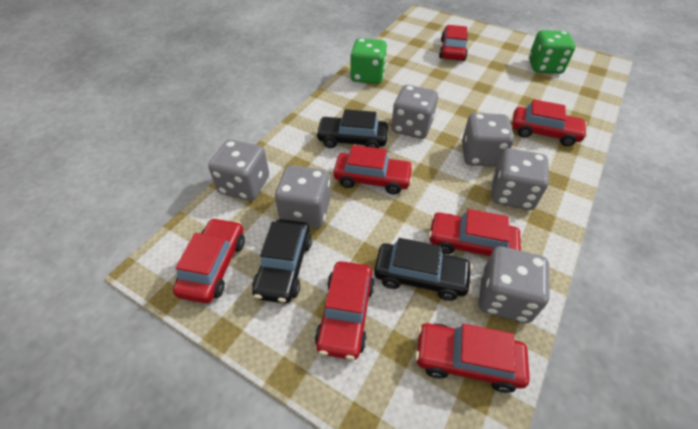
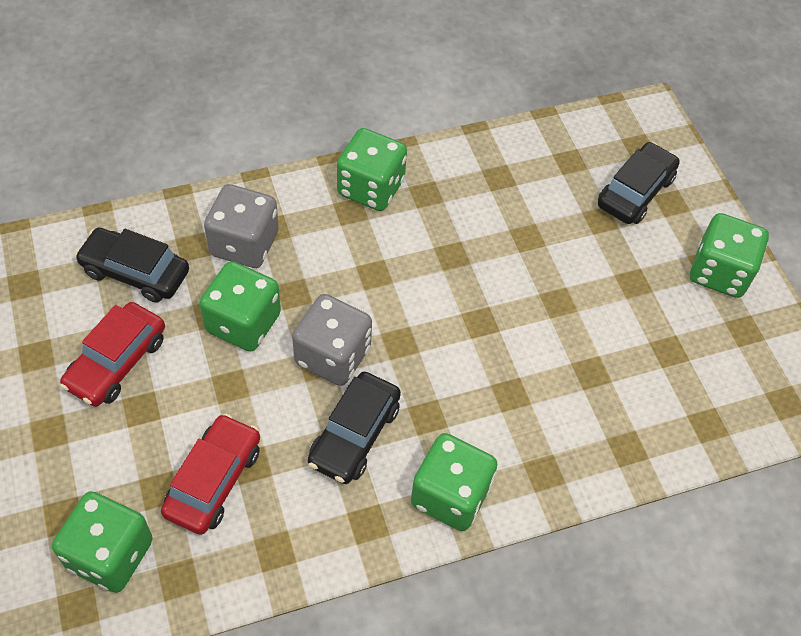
green dice: 2 -> 5
grey dice: 6 -> 2
red car: 7 -> 2

